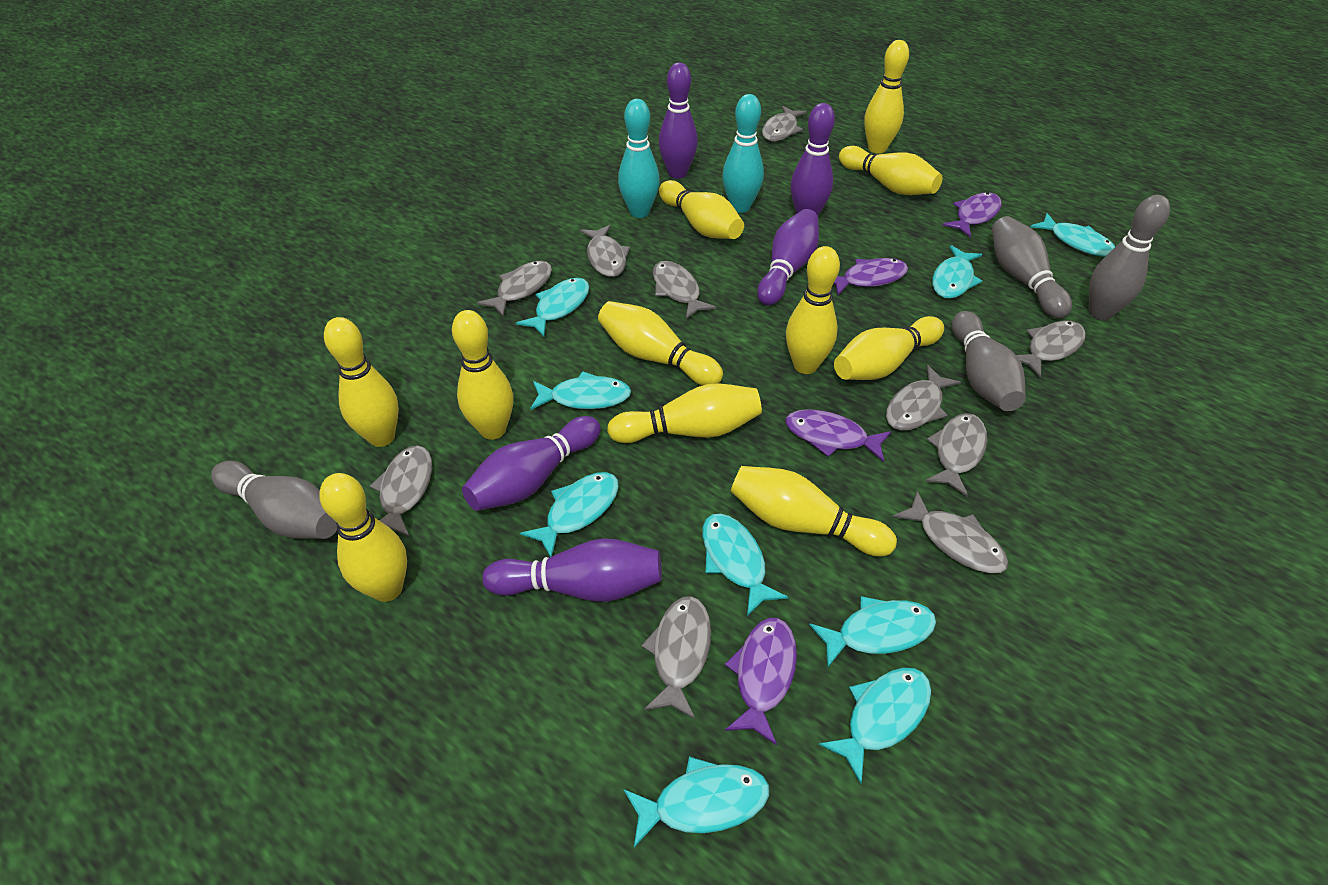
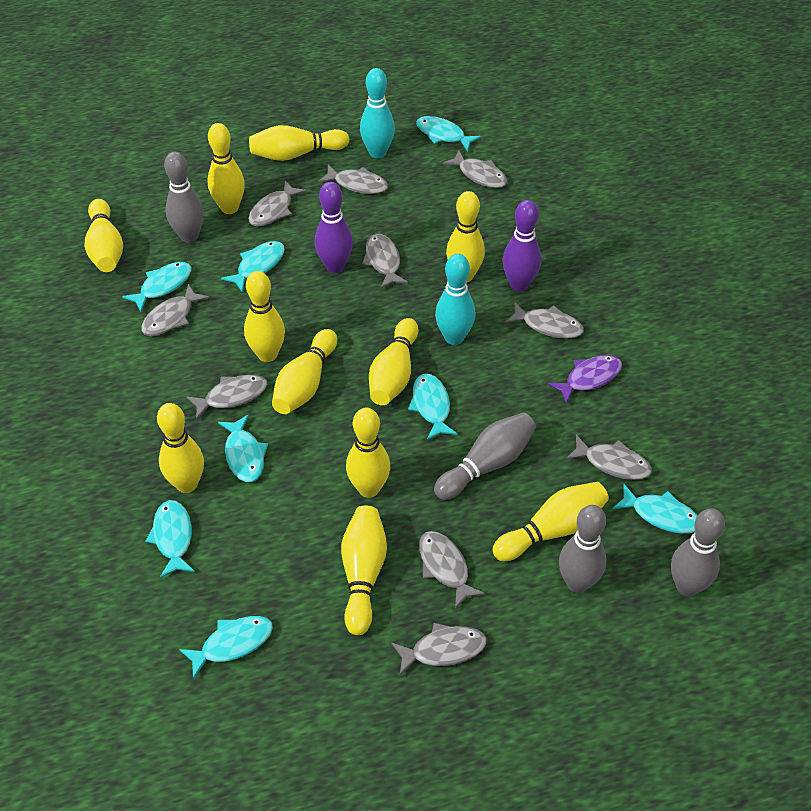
purple bowling pin: 5 -> 2
purple fish: 4 -> 1
turquoise fish: 9 -> 8

